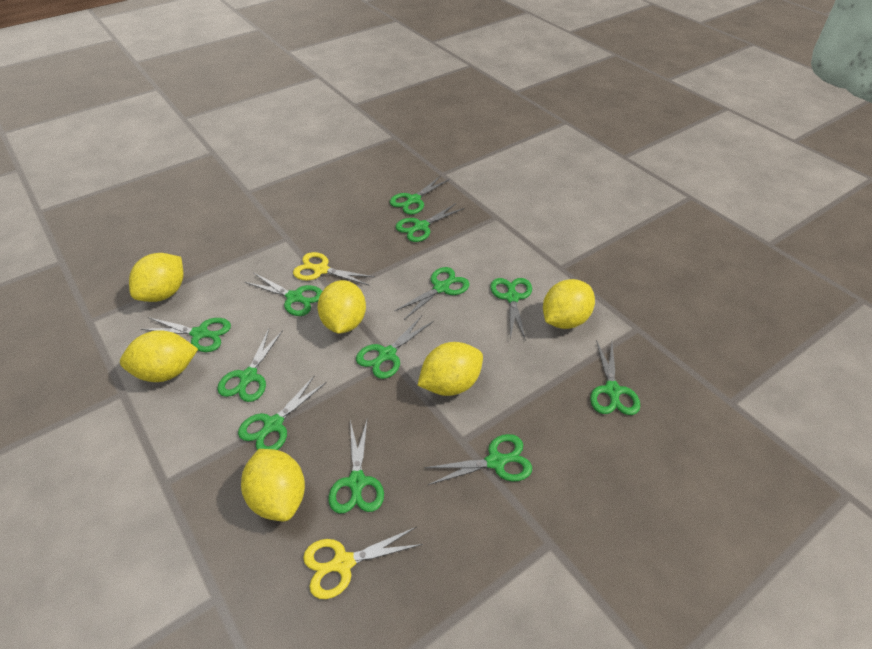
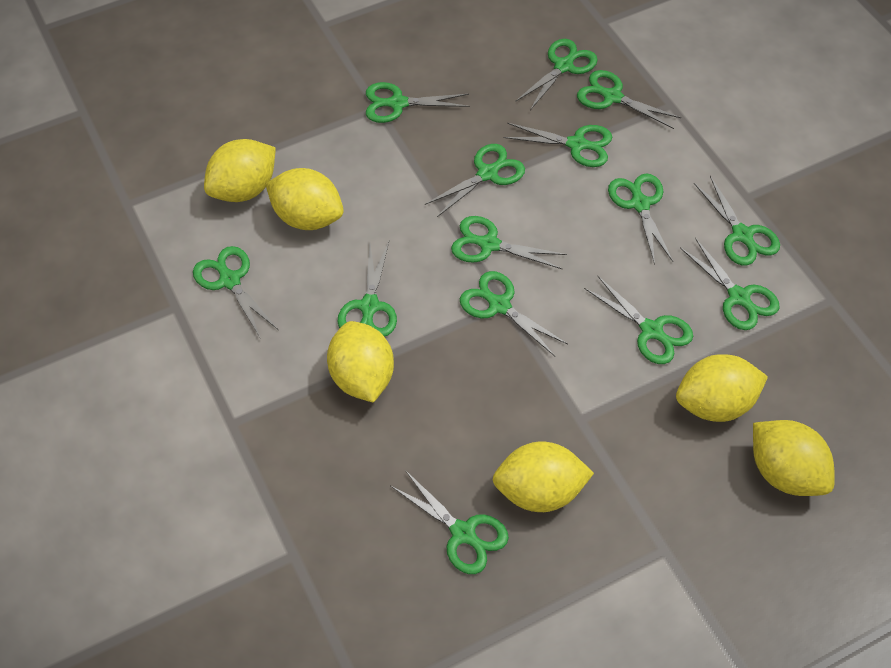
green scissors: 12 -> 14
yellow scissors: 2 -> 0

